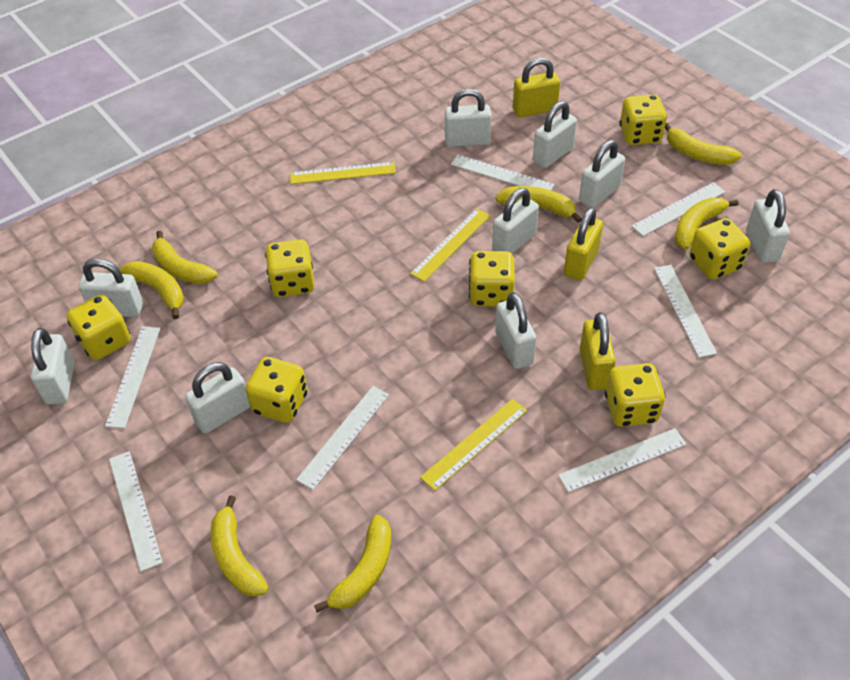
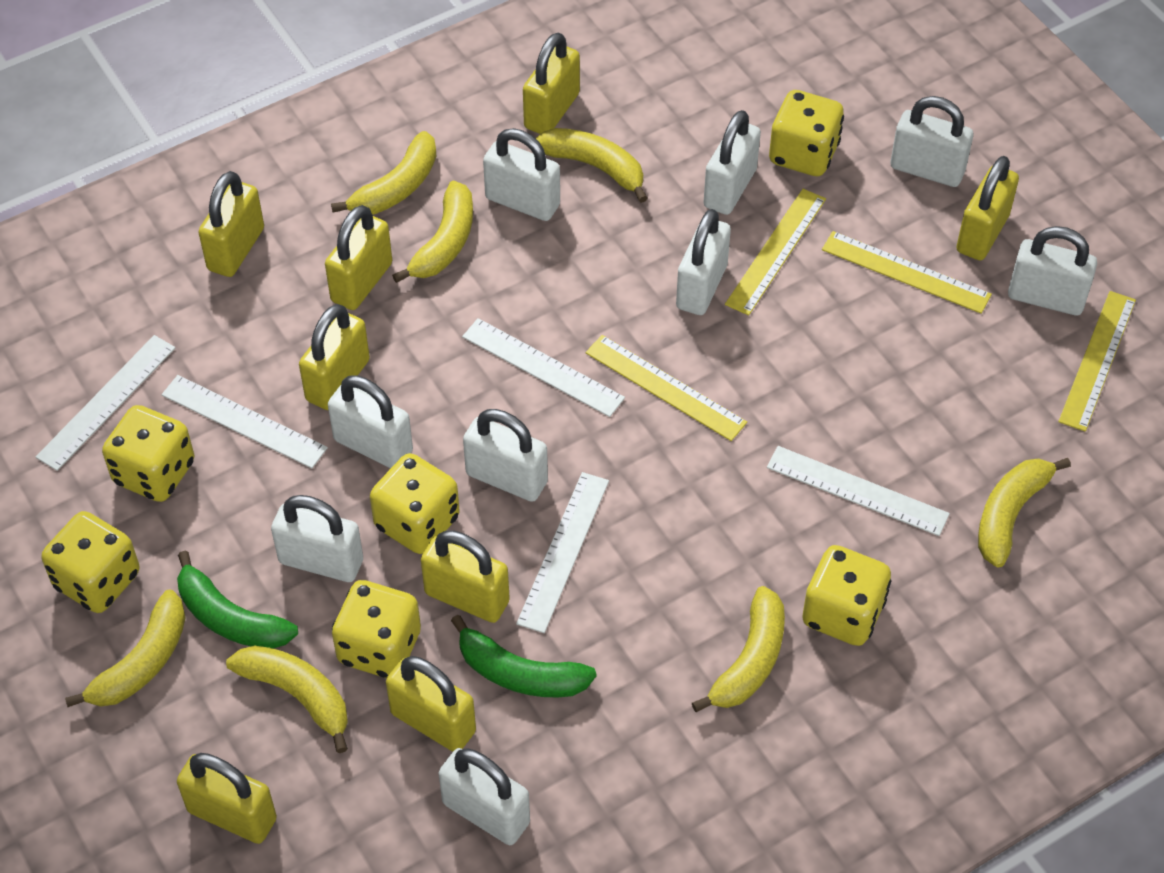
green banana: 0 -> 2
white ruler: 7 -> 5
yellow dice: 7 -> 6
yellow padlock: 3 -> 8
yellow ruler: 3 -> 4

